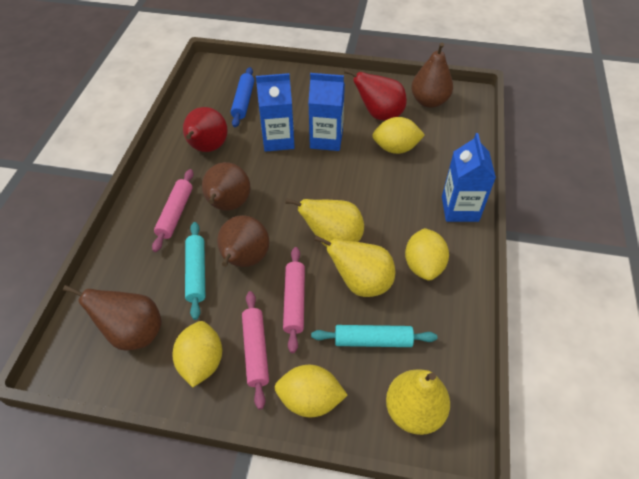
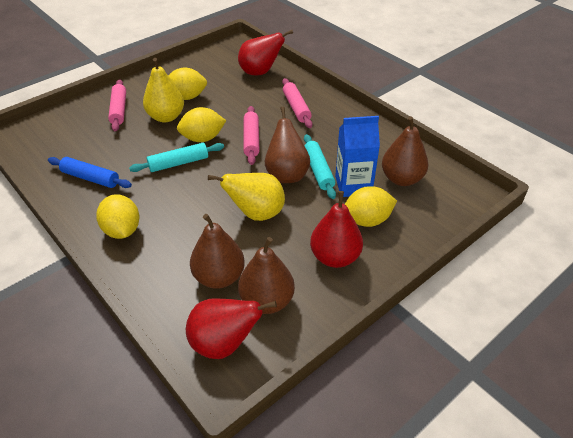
blue carton: 3 -> 1
red pear: 2 -> 3
yellow pear: 3 -> 2

